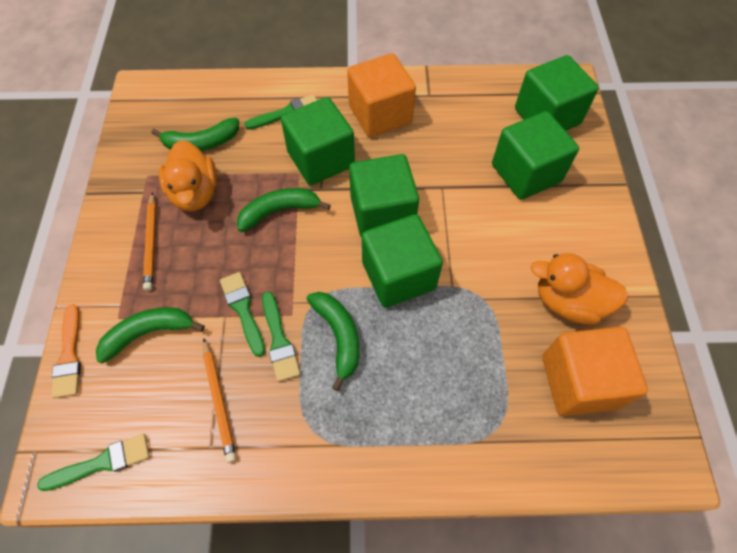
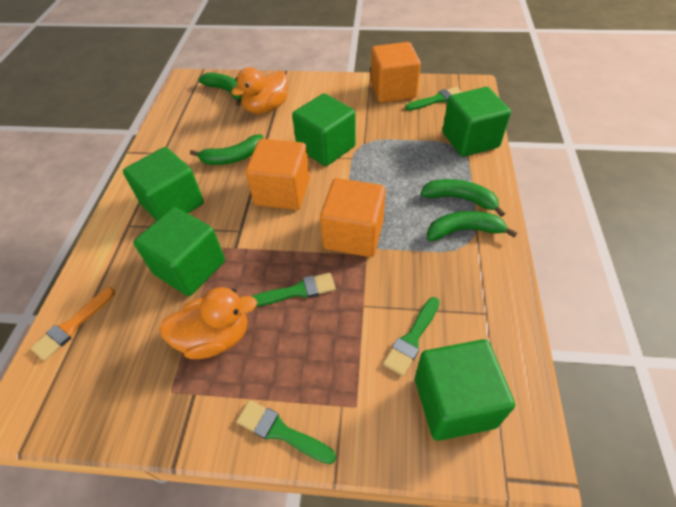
orange cube: 2 -> 3
orange pencil: 2 -> 0

